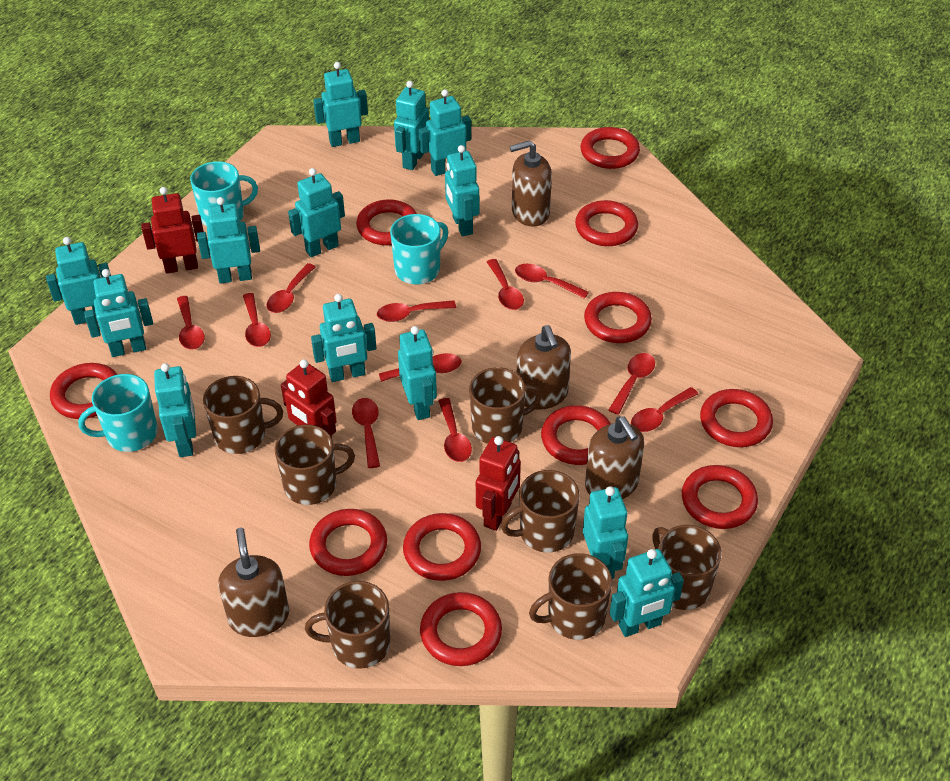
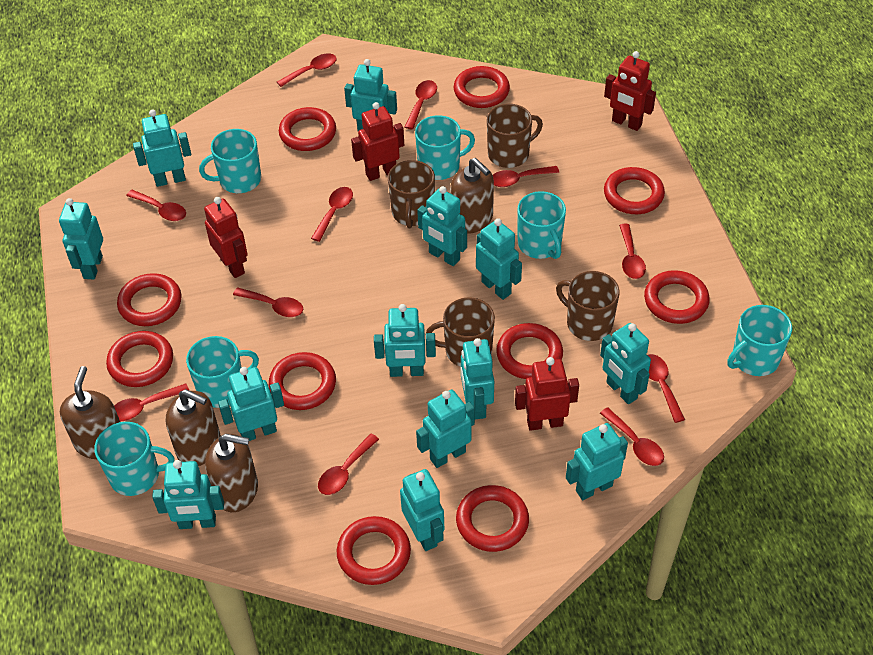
brown mug: 7 -> 4
red ring: 11 -> 10
red robot: 3 -> 4
turquoise mug: 3 -> 6

